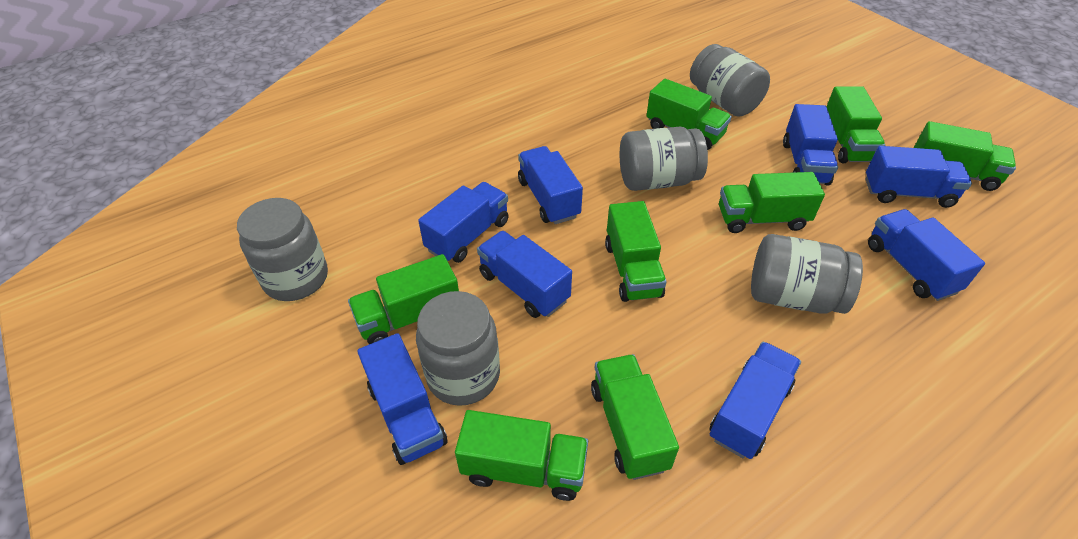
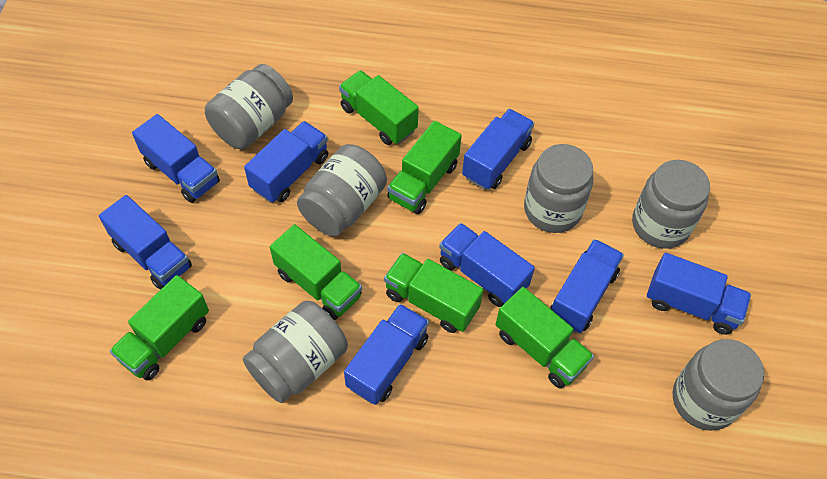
green truck: 8 -> 6
grey jar: 5 -> 6

